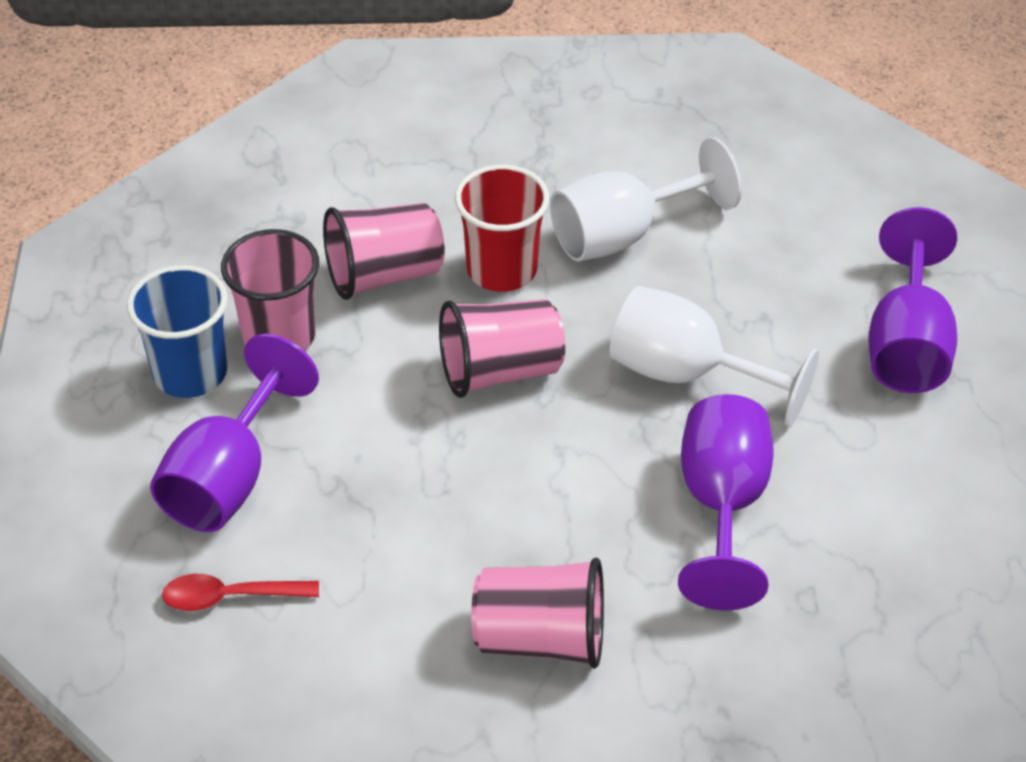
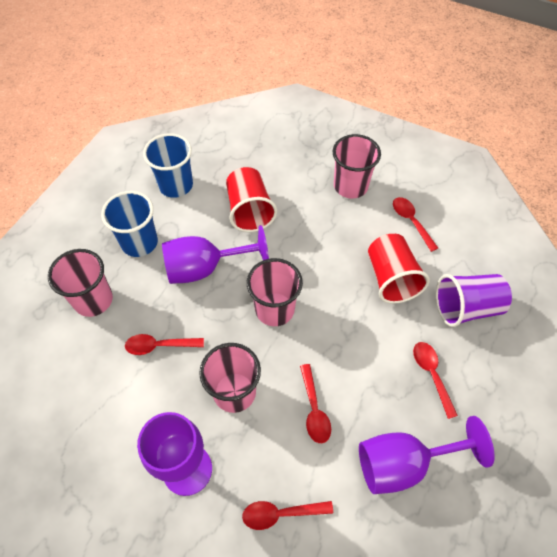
blue cup: 1 -> 2
purple cup: 0 -> 1
red cup: 1 -> 2
red spoon: 1 -> 5
white goblet: 2 -> 0

